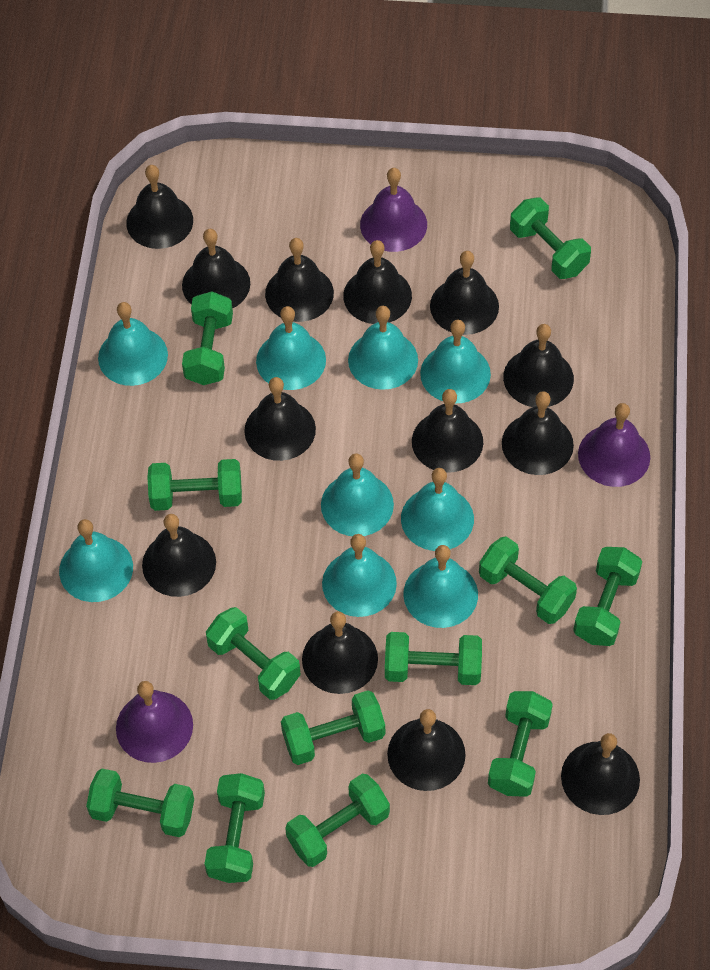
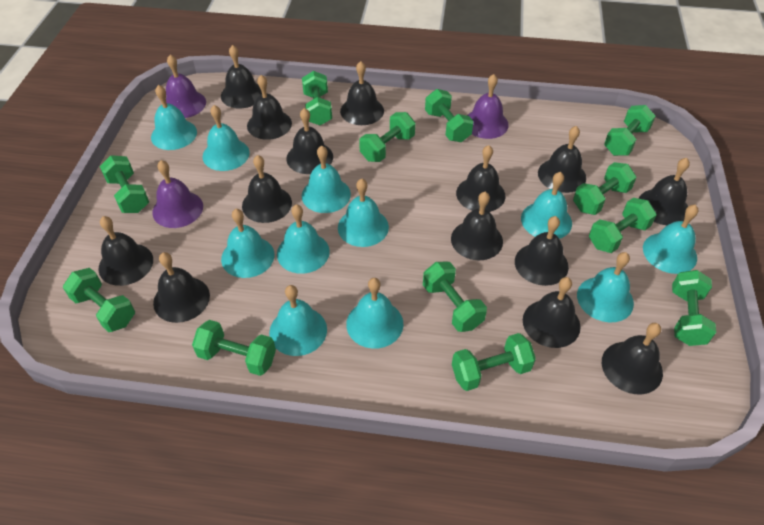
black bell: 13 -> 14
turquoise bell: 9 -> 11

